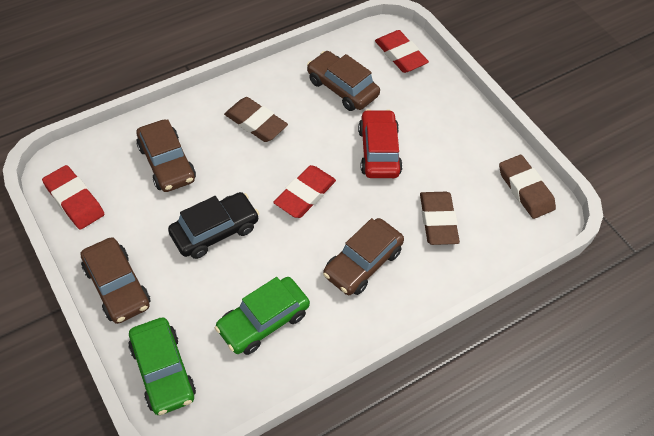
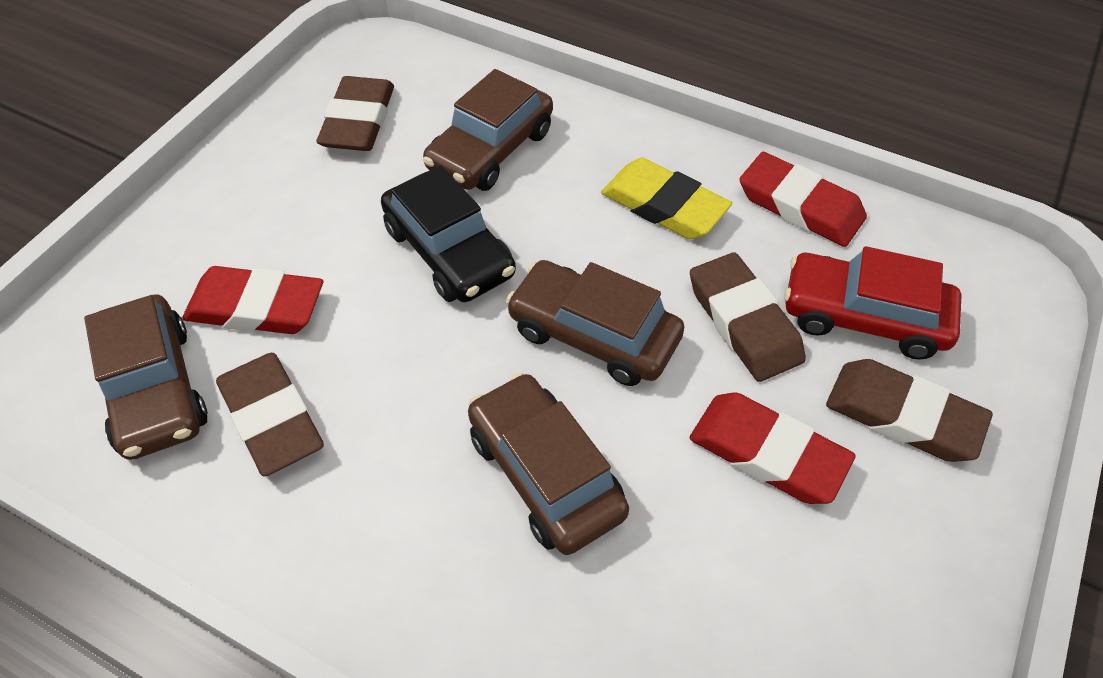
brown eraser: 3 -> 4
green car: 2 -> 0
yellow eraser: 0 -> 1

